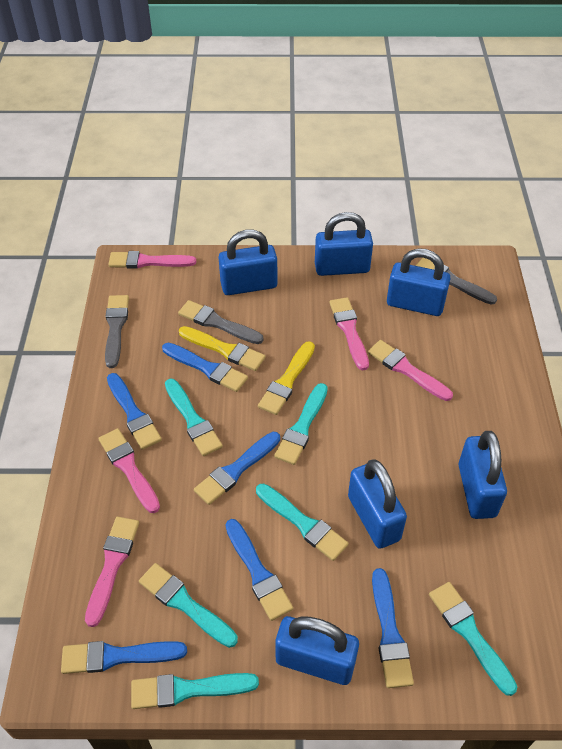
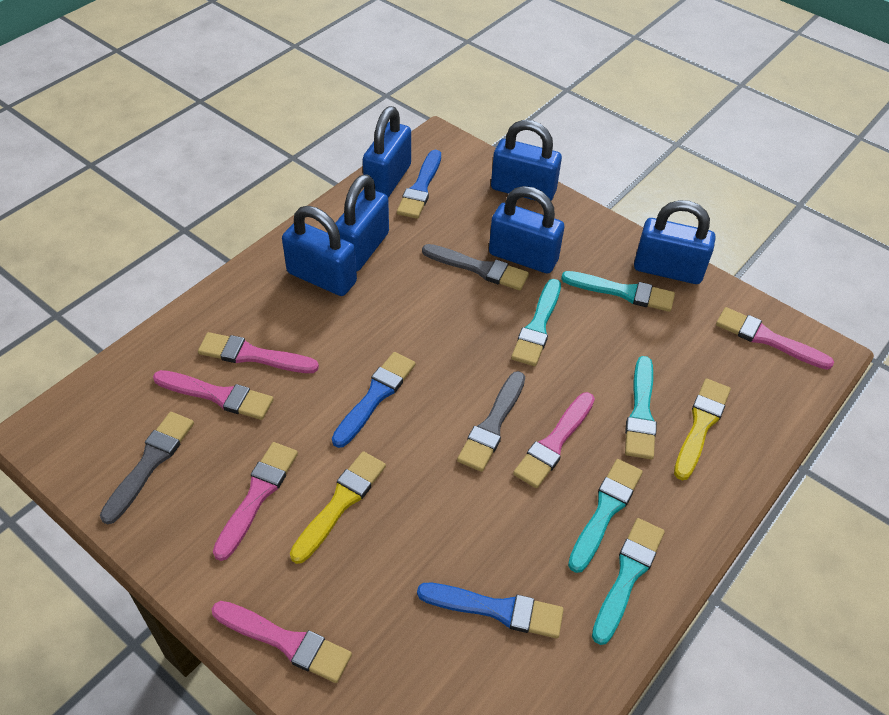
blue brush: 6 -> 3
pink brush: 5 -> 6
turquoise brush: 6 -> 5

